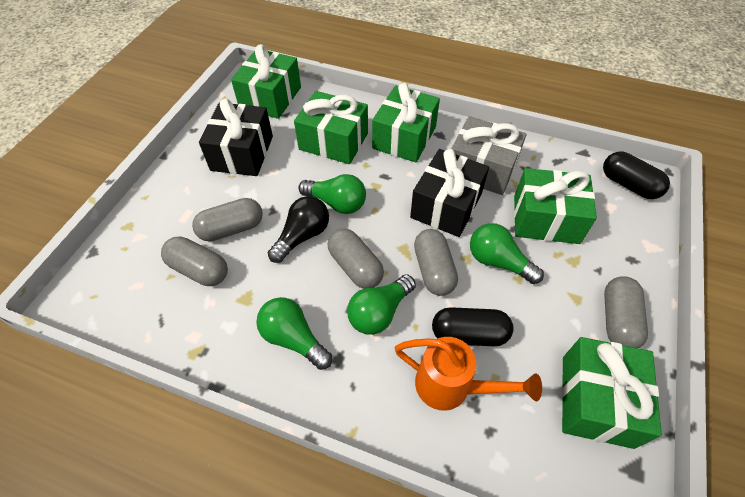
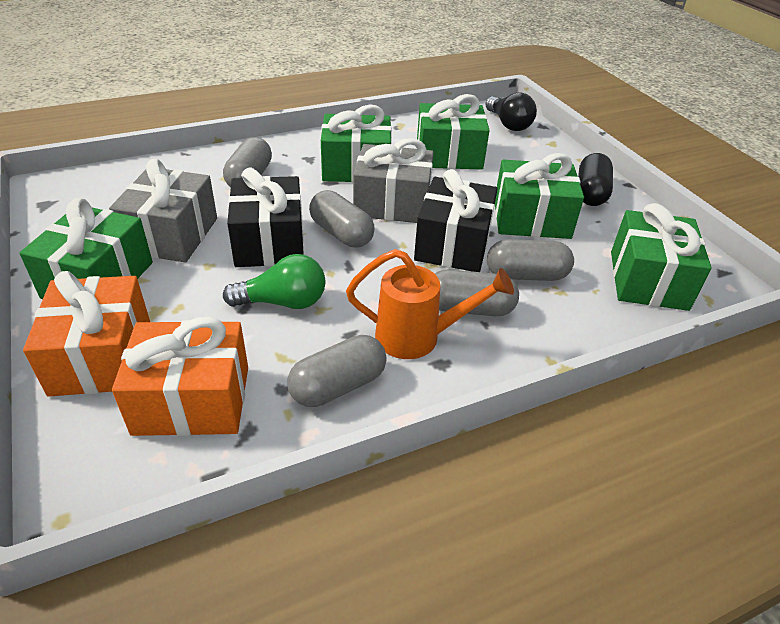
black capsule: 2 -> 1
green light bulb: 4 -> 1
grey gift: 1 -> 2
orange gift: 0 -> 2

